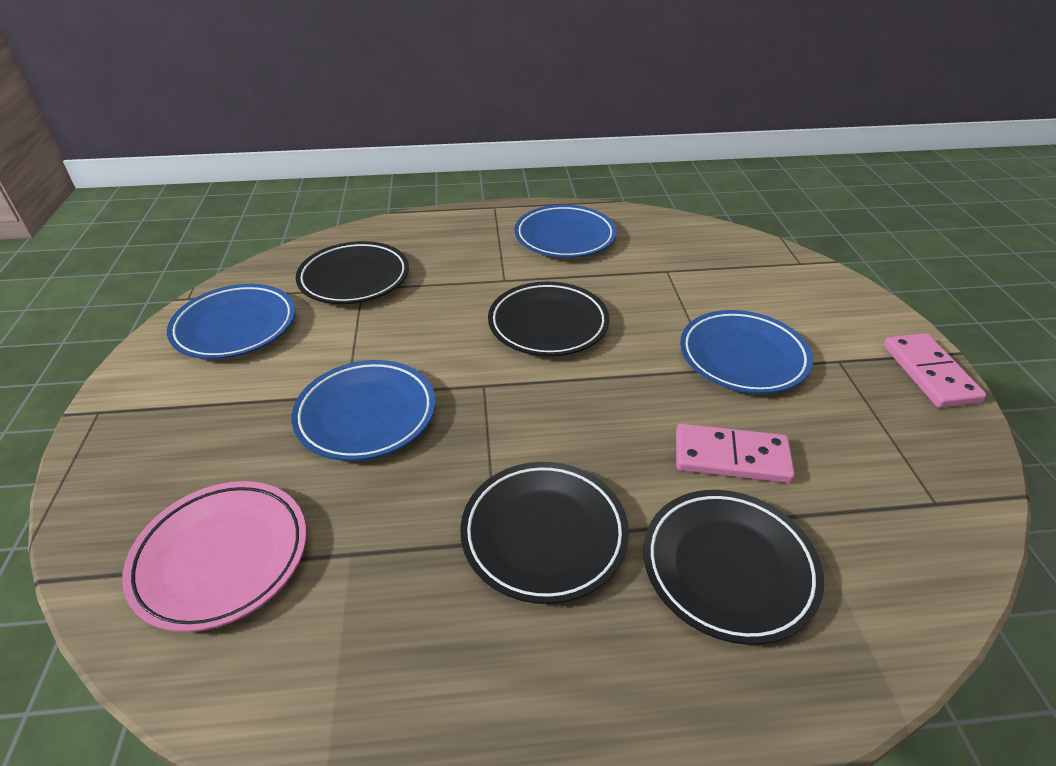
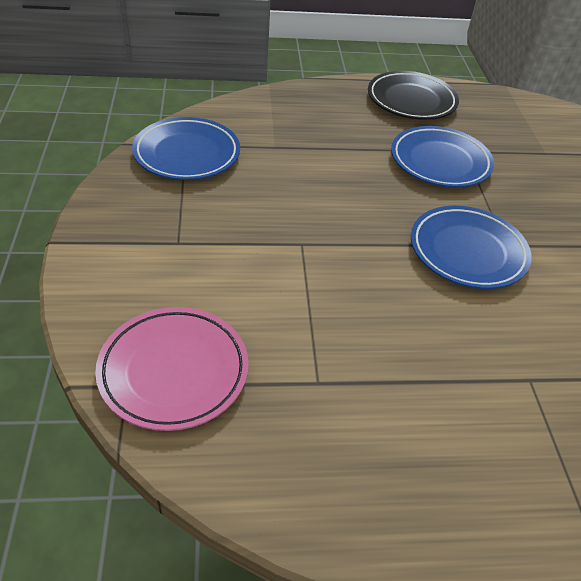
black plate: 4 -> 1
blue plate: 4 -> 3
pink domino: 2 -> 0

